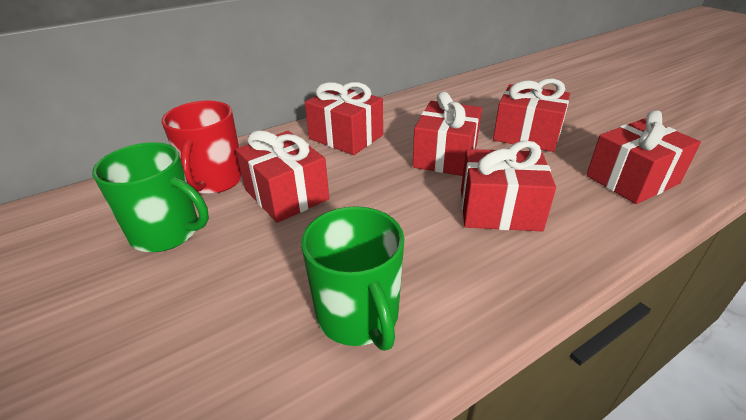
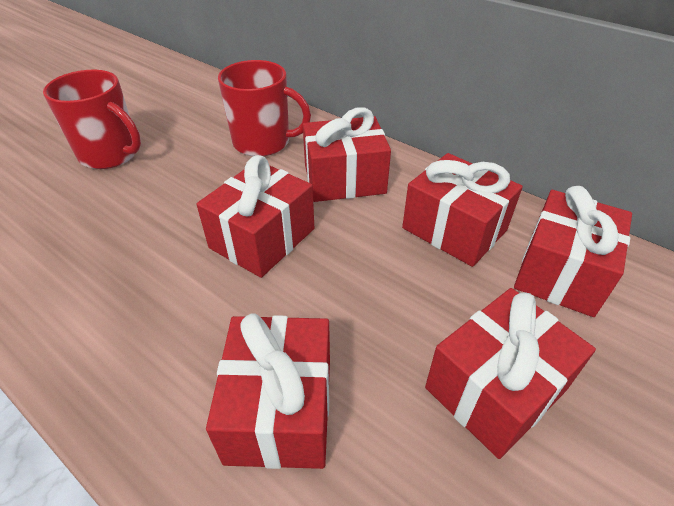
green mug: 2 -> 0
red mug: 1 -> 2

